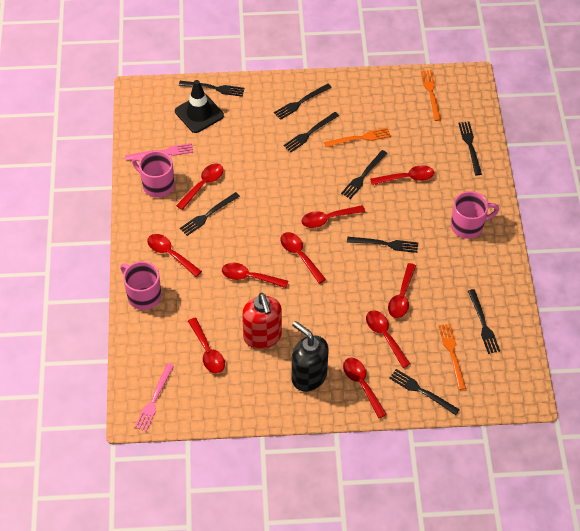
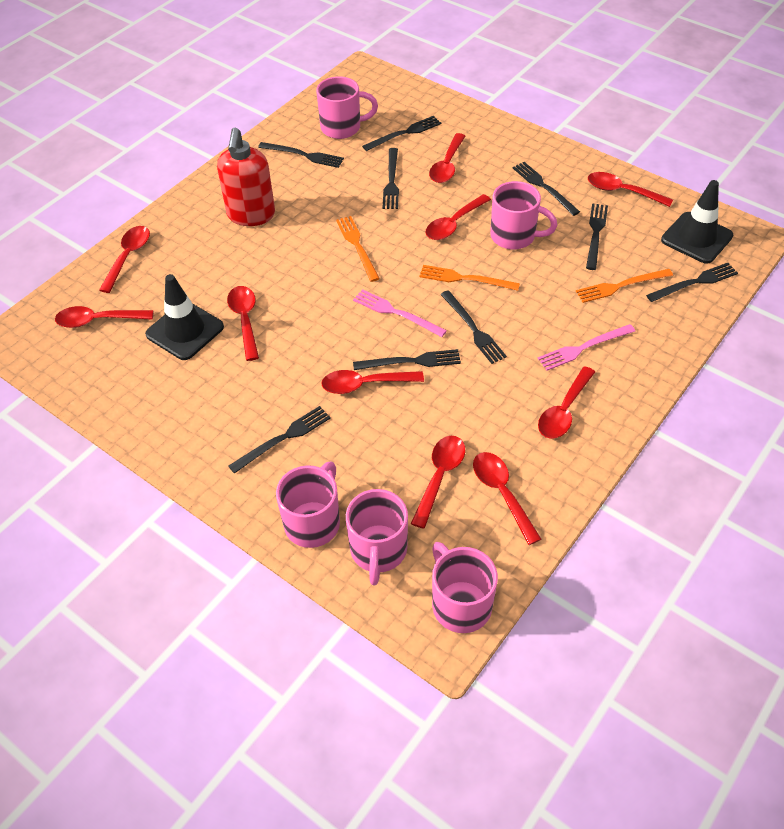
black soap dispenser: 1 -> 0
black traffic cone: 1 -> 2
pink mug: 3 -> 5

